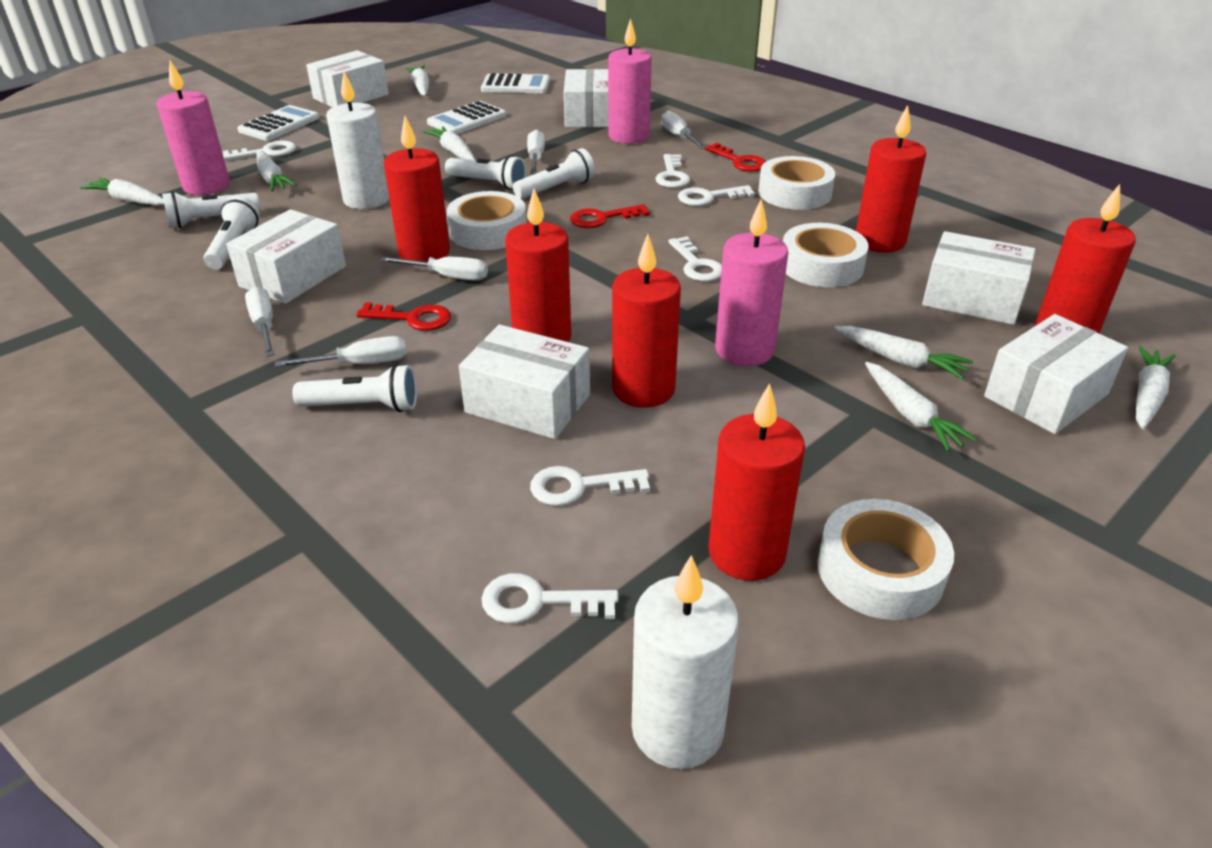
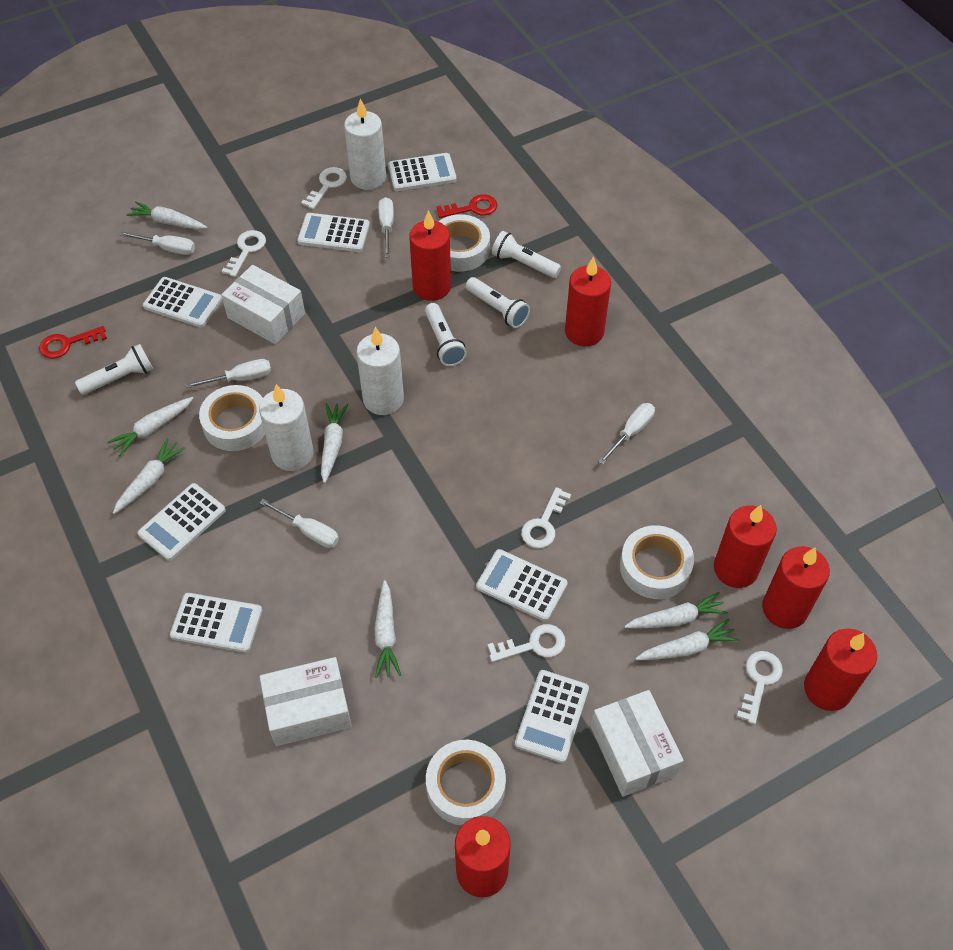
pink candle: 3 -> 0
red key: 3 -> 2
white box: 6 -> 3
white calculator: 3 -> 7
white candle: 2 -> 3
white flashlight: 5 -> 4
white key: 6 -> 5

